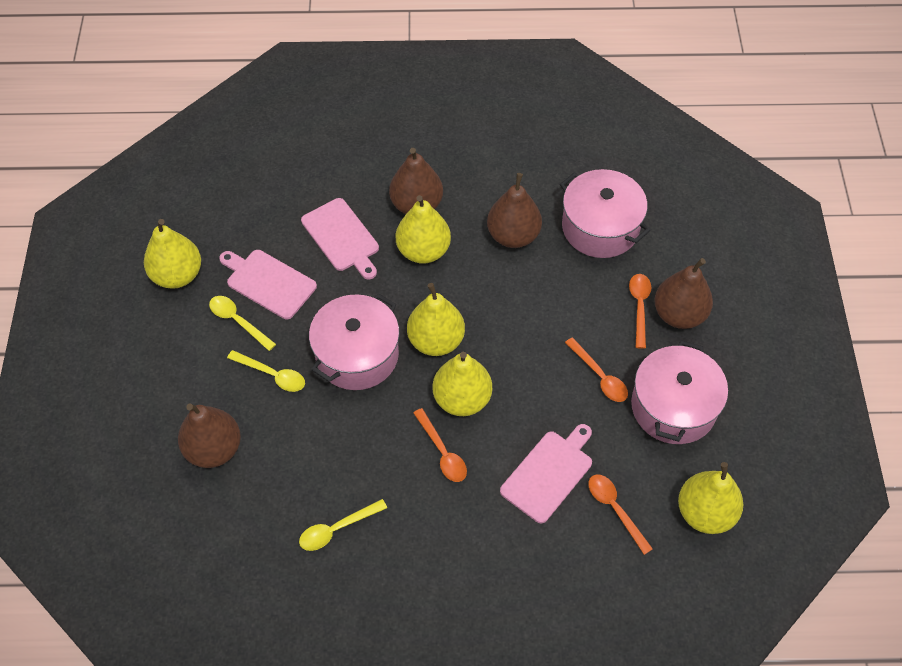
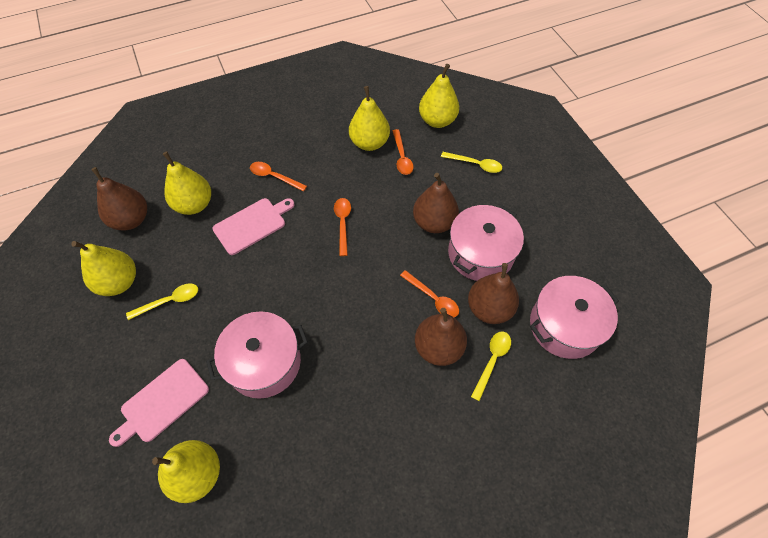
pink cutting board: 3 -> 2

